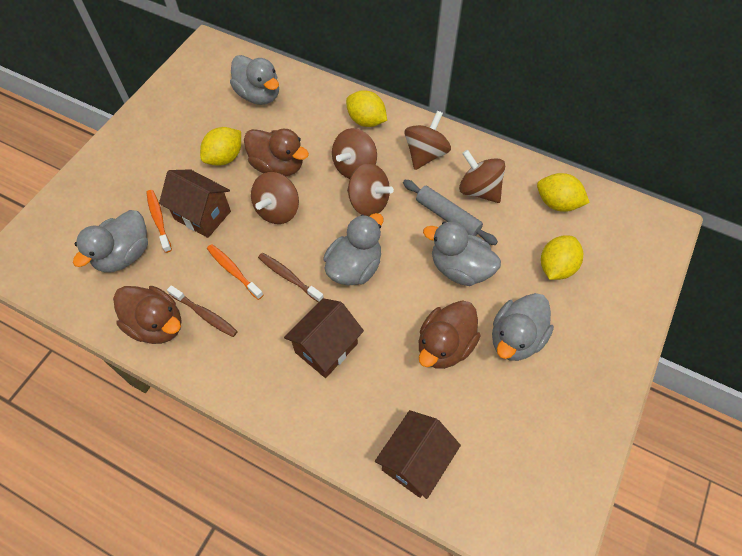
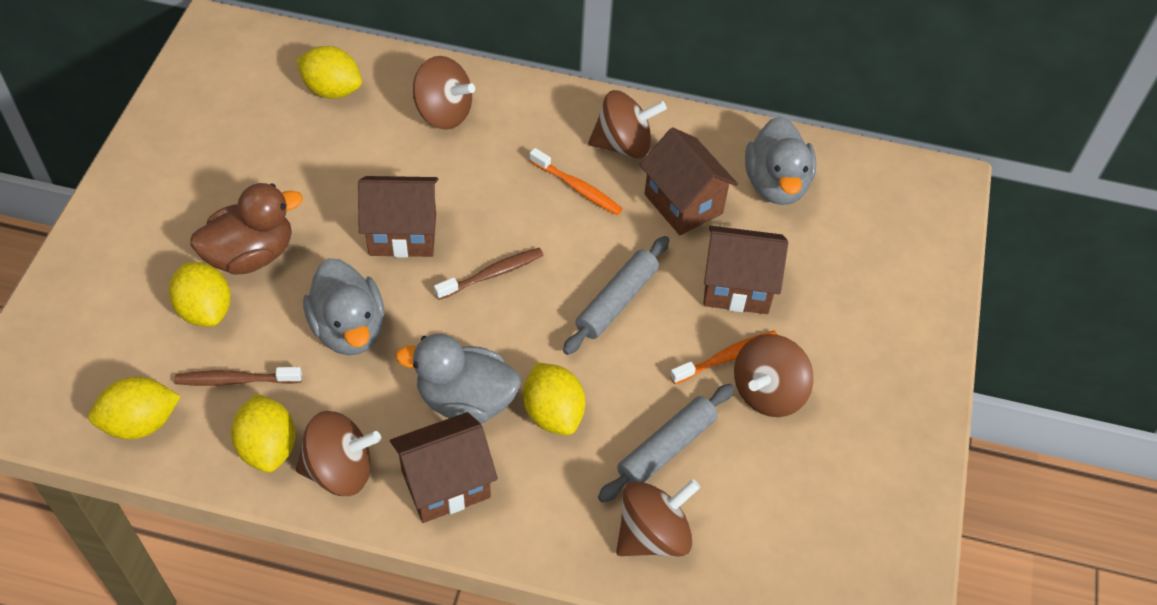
brown duck: 3 -> 1
brown house: 3 -> 4
grey duck: 5 -> 3
grey rolling pin: 1 -> 2
yellow lemon: 4 -> 5

